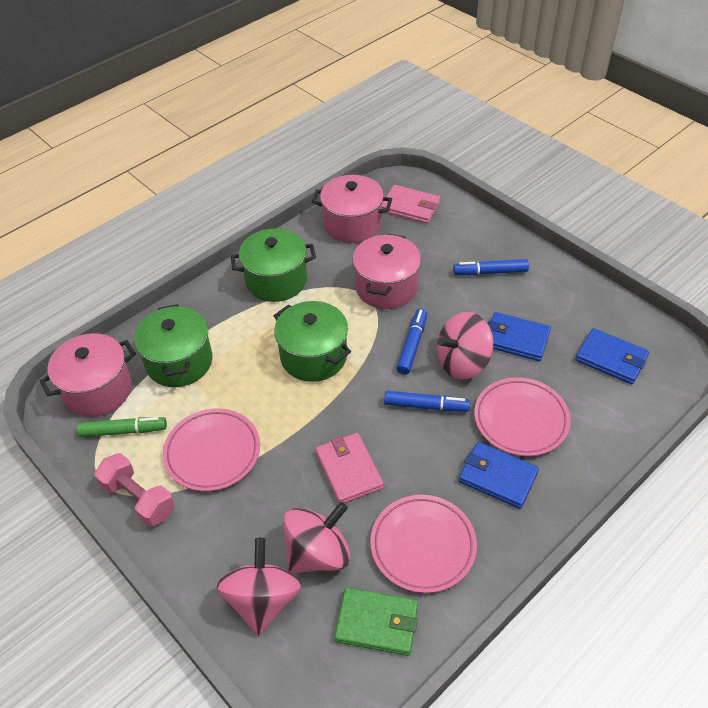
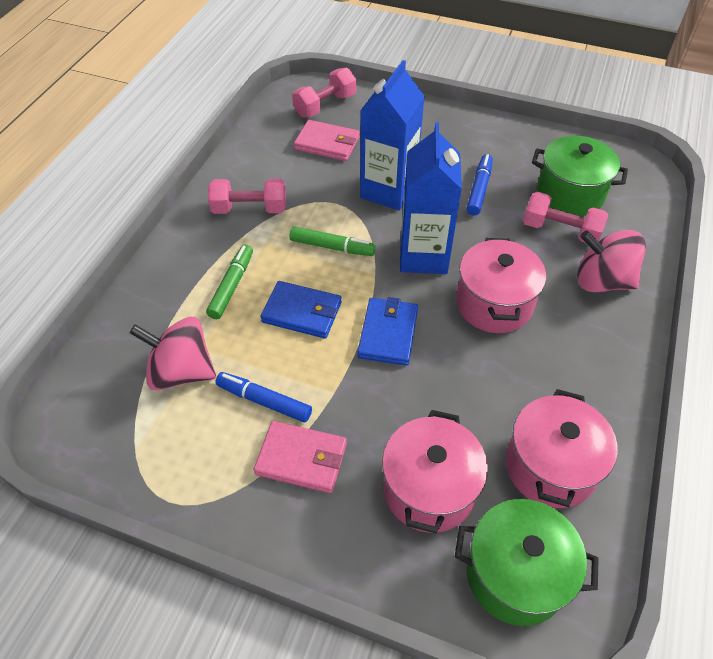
blue carton: 0 -> 2
blue marker: 3 -> 2
blue wallet: 3 -> 2
green marker: 1 -> 2
green pot: 3 -> 2
green wallet: 1 -> 0
pink dumbbell: 1 -> 3
pink plate: 3 -> 0
pink spinning top: 3 -> 2

